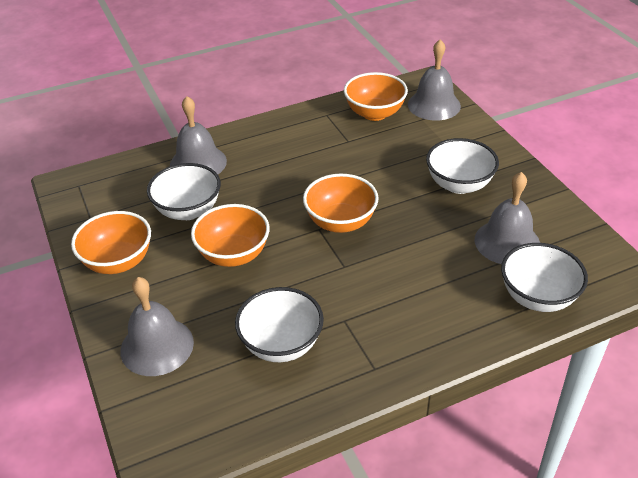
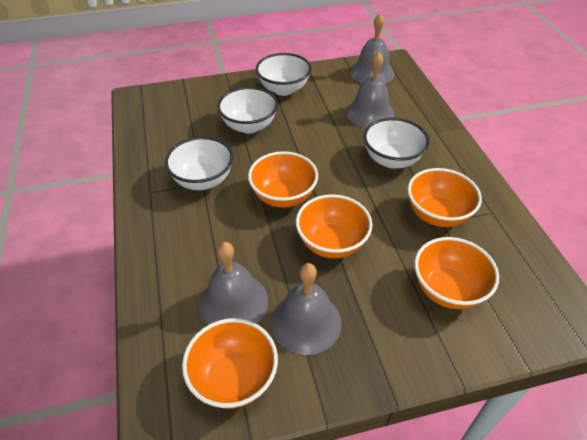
orange bowl: 4 -> 5

